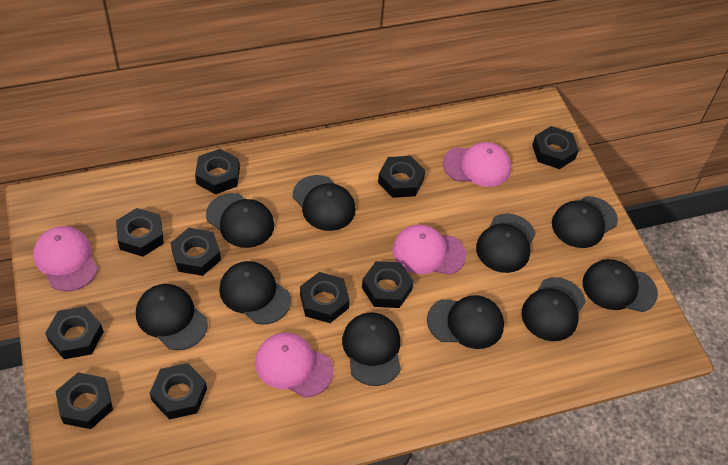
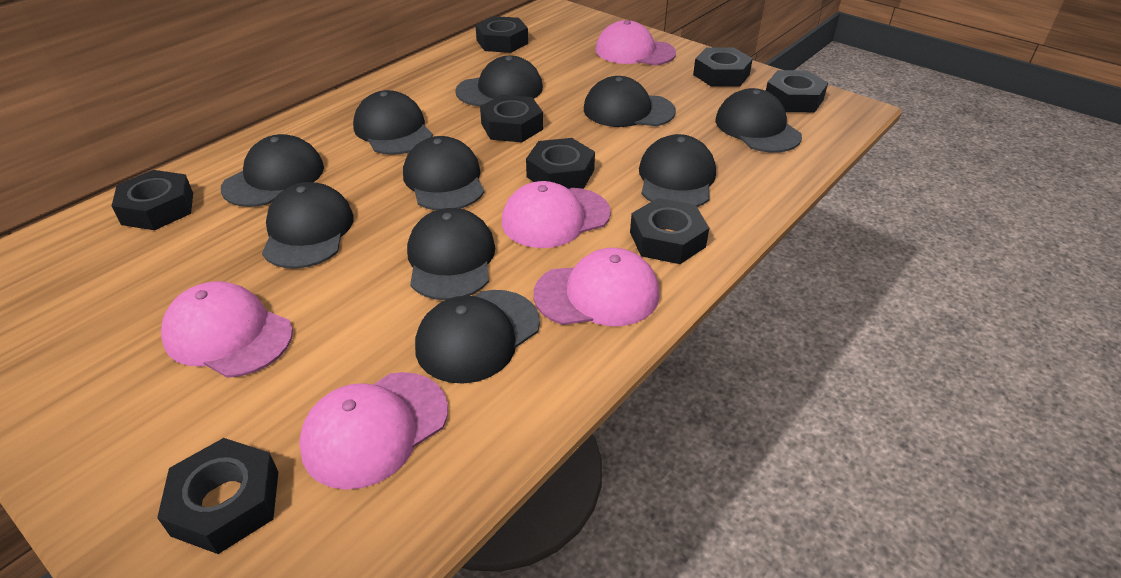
black nut: 10 -> 8
pink cap: 4 -> 5

